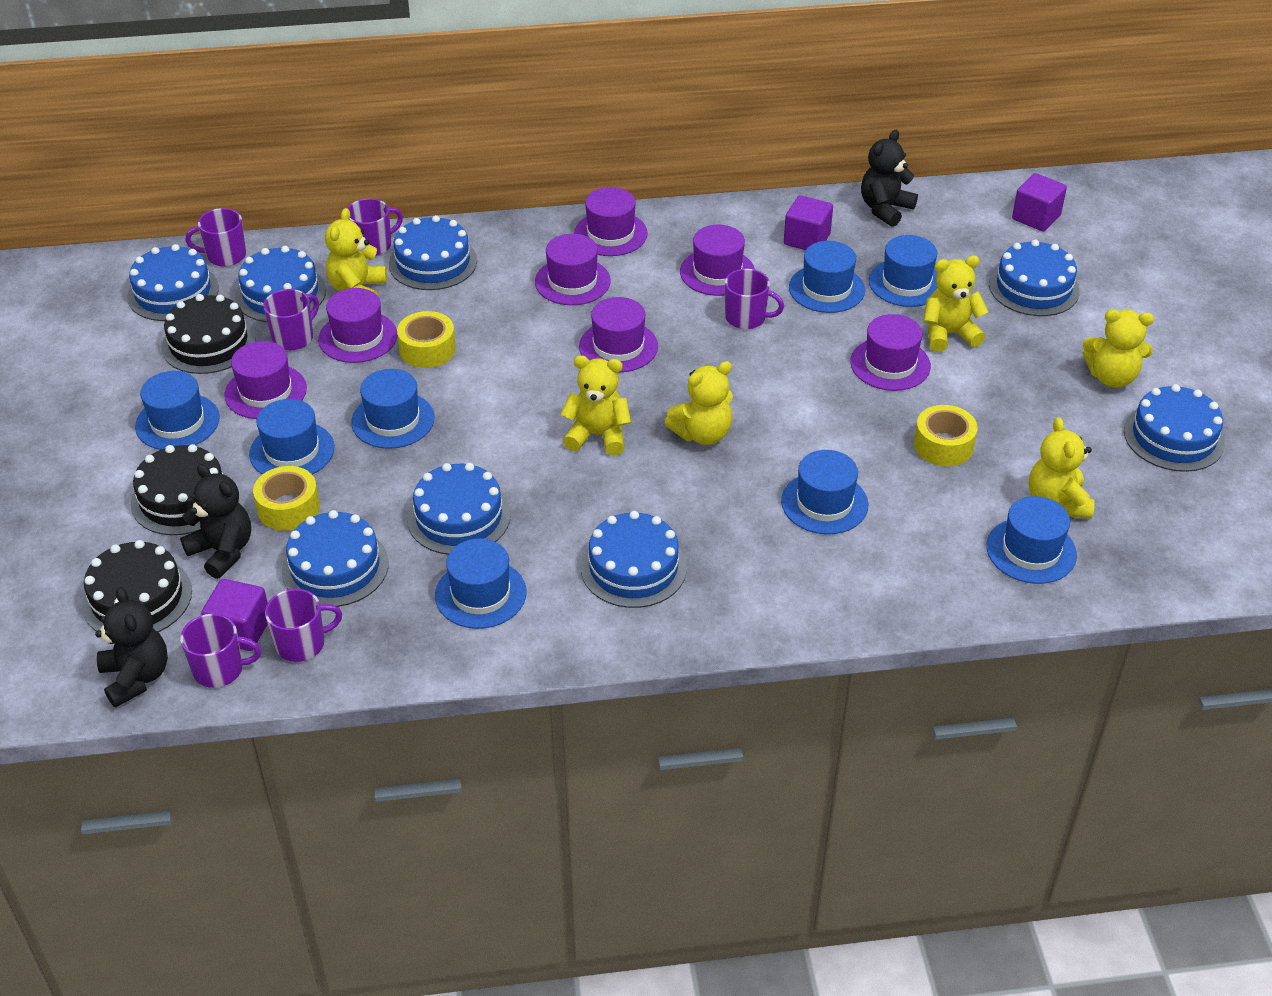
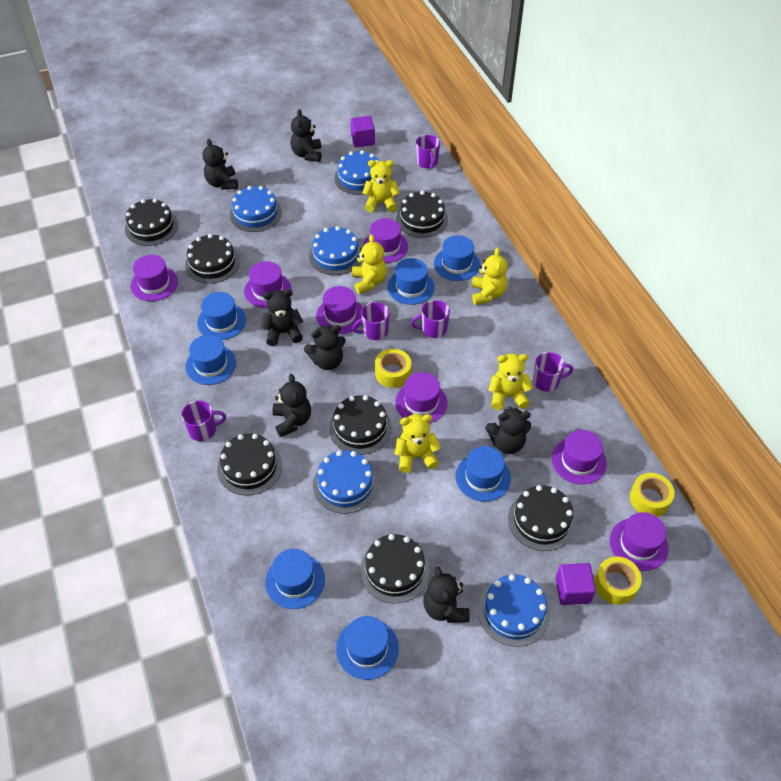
black cake: 3 -> 7
black teddy bear: 3 -> 7
blue cake: 8 -> 5
blue hat: 8 -> 7
purple cube: 3 -> 2
purple mug: 6 -> 5
yellow teddy bear: 6 -> 5

